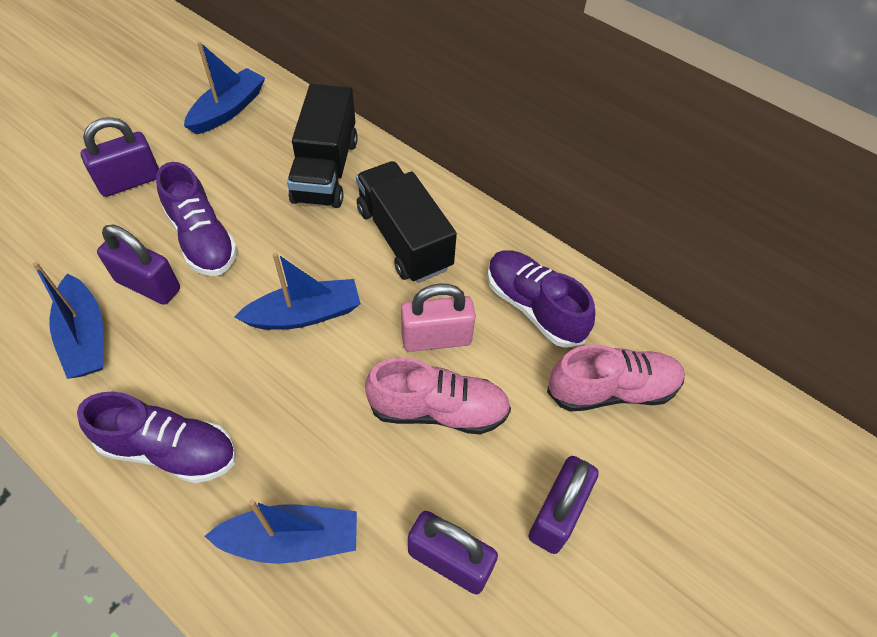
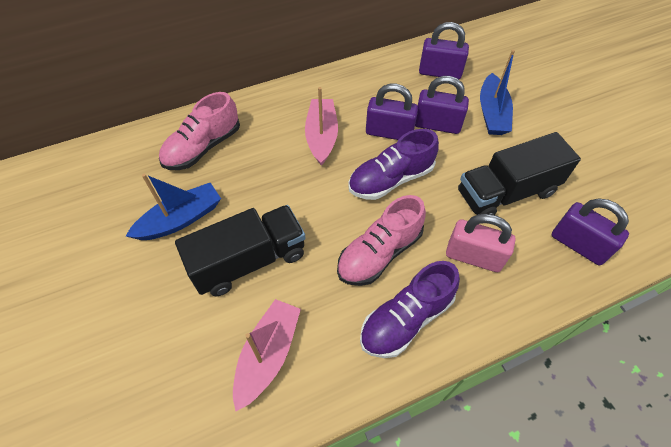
blue boat: 4 -> 2
pink boat: 0 -> 2
purple shoe: 3 -> 2

